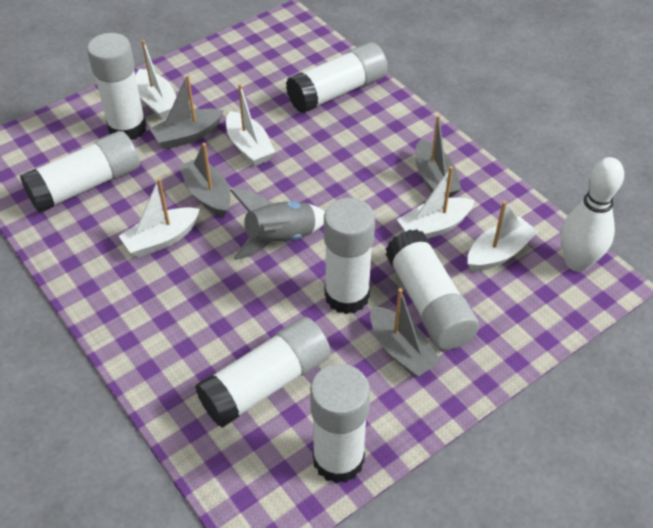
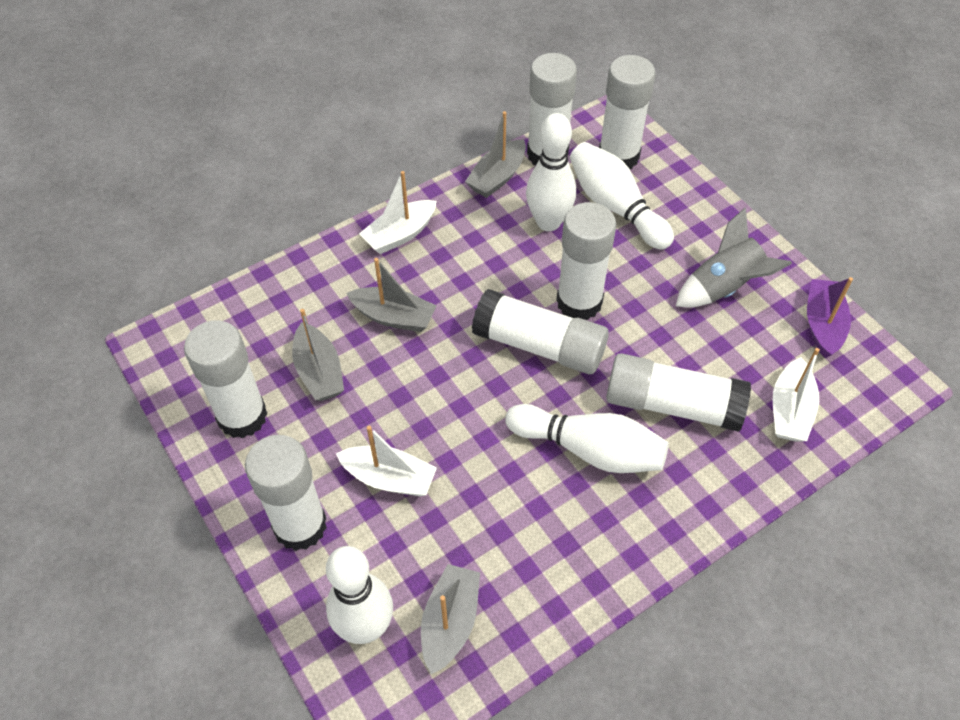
purple boat: 0 -> 1
white boat: 5 -> 3
white bowling pin: 1 -> 4

